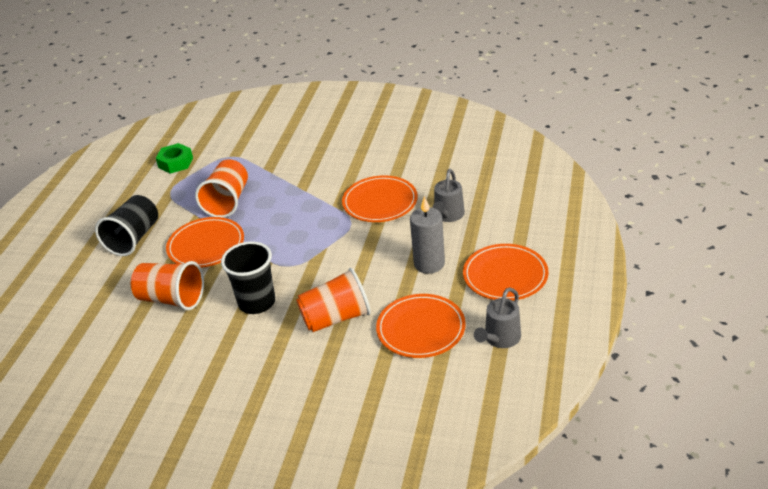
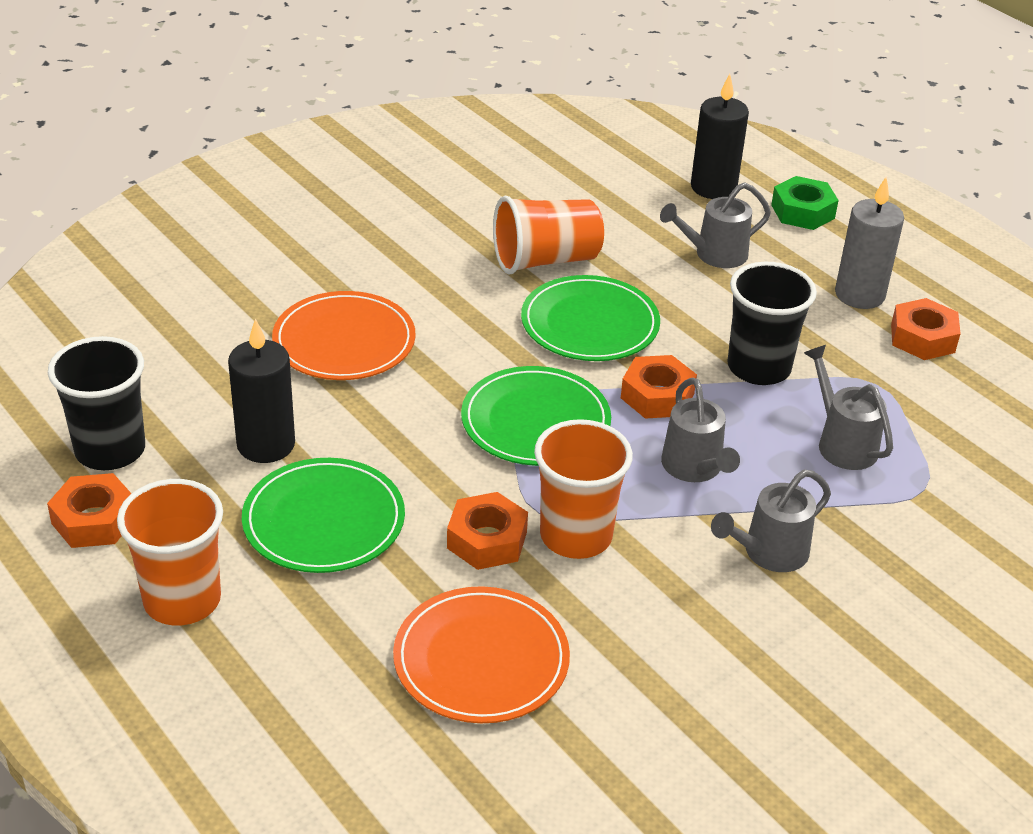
black candle: 0 -> 2
green plate: 0 -> 3
grey watering can: 2 -> 4
orange nut: 0 -> 4
orange plate: 4 -> 2

